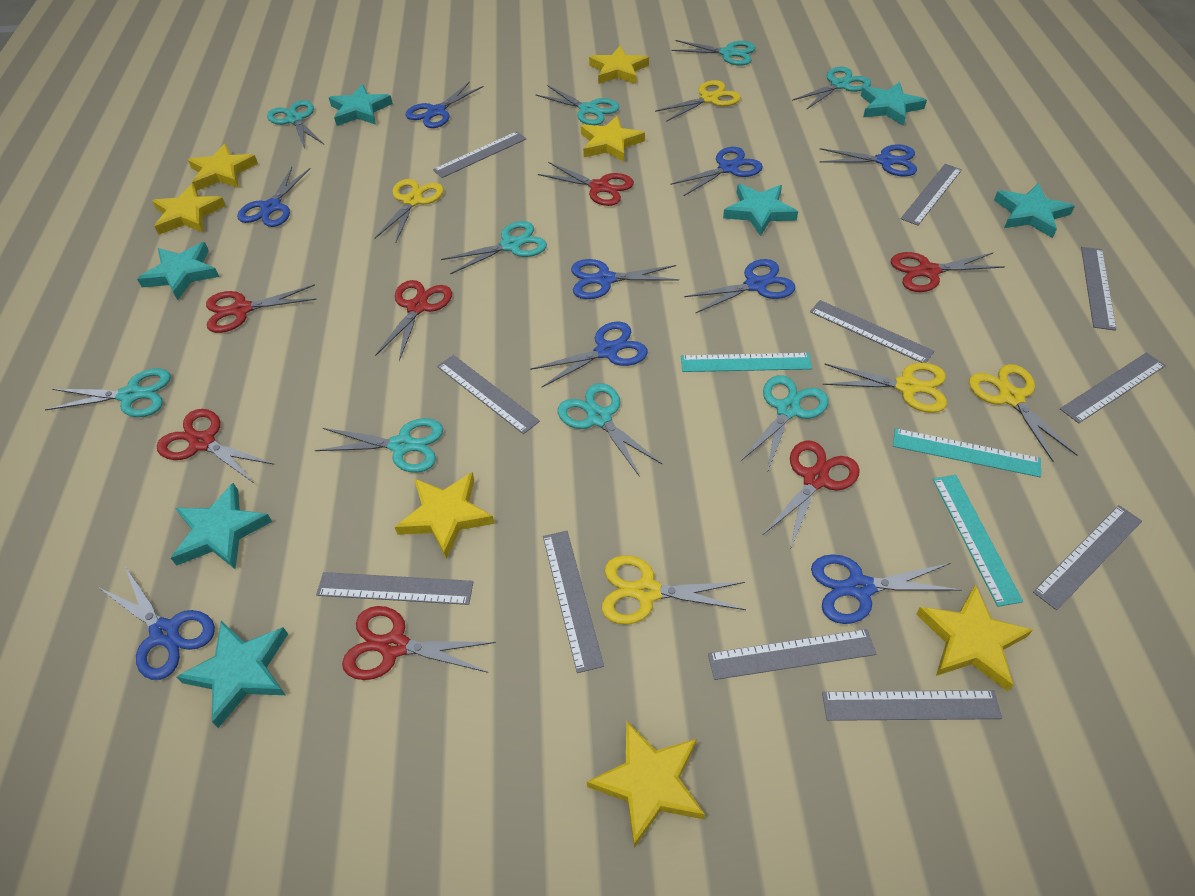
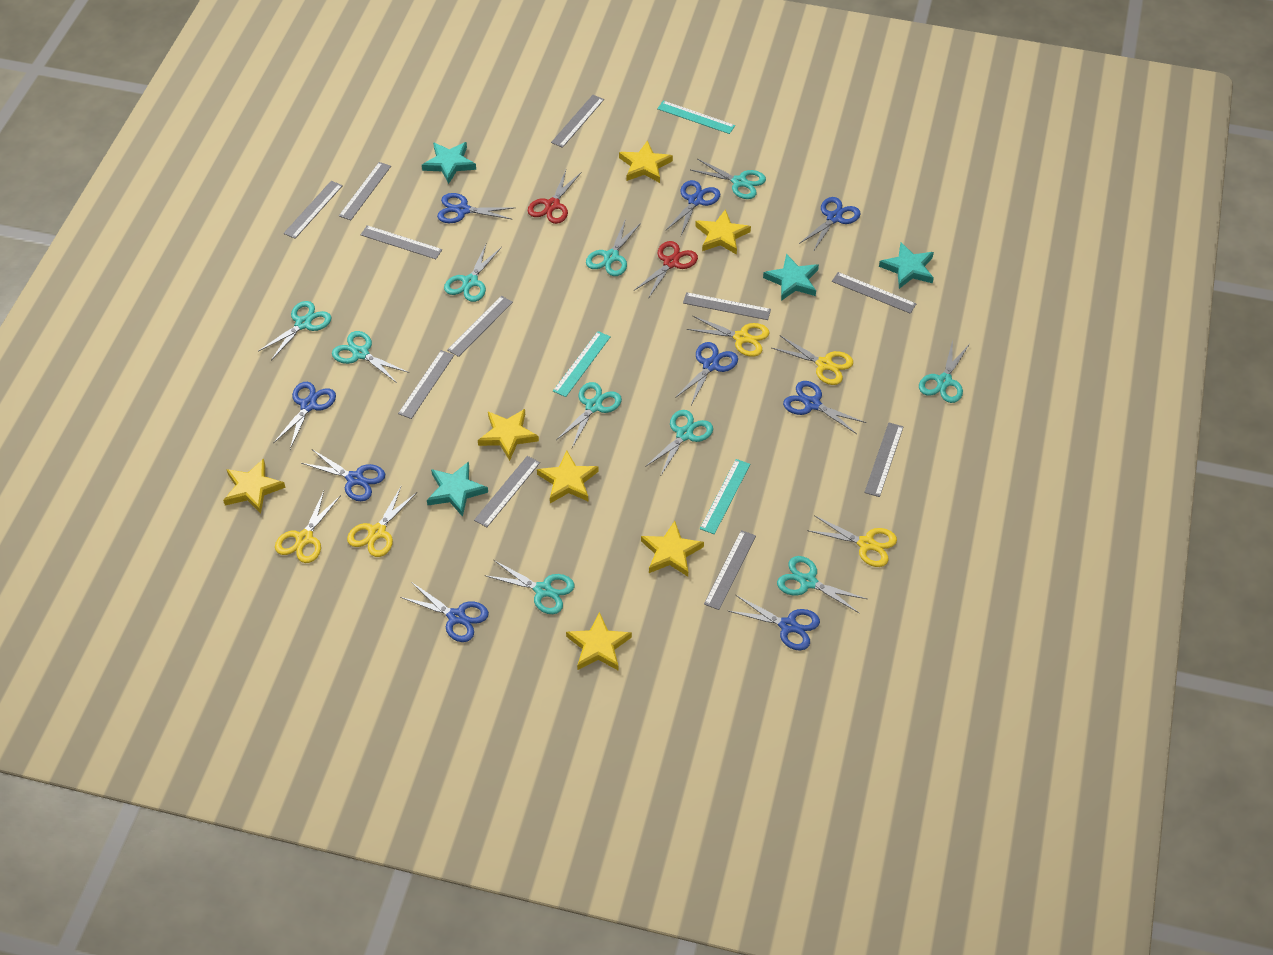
red scissors: 7 -> 2
turquoise scissors: 9 -> 10
turquoise star: 7 -> 4

